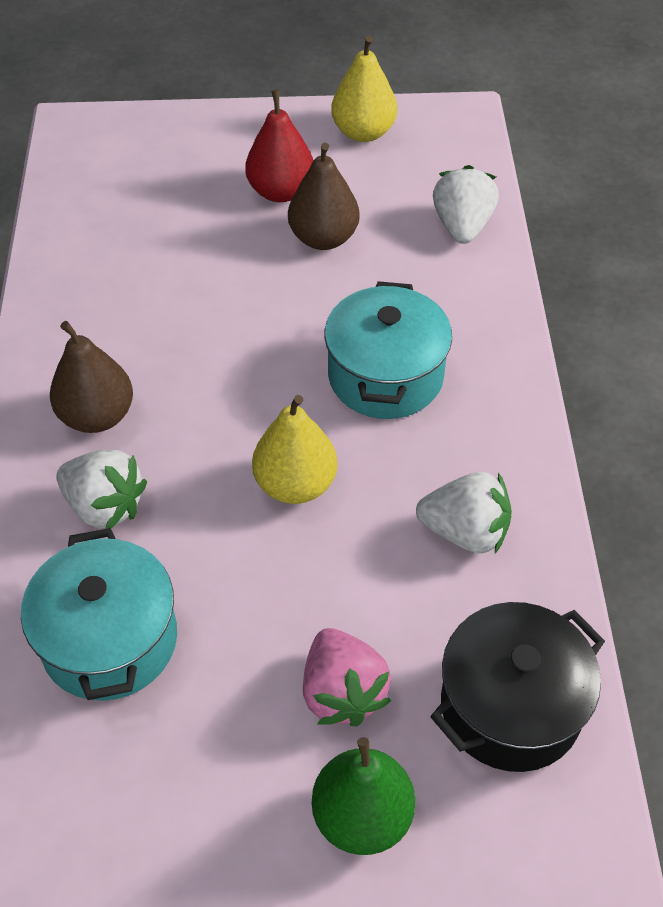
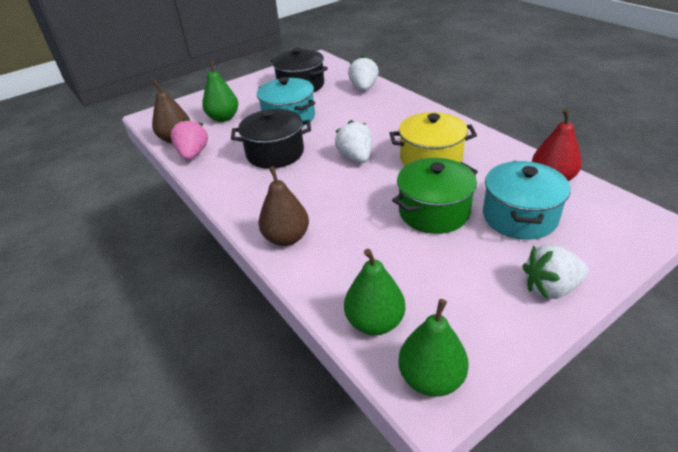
black pot: 1 -> 2
green pear: 1 -> 3
green pot: 0 -> 1
yellow pear: 2 -> 0
yellow pot: 0 -> 1

